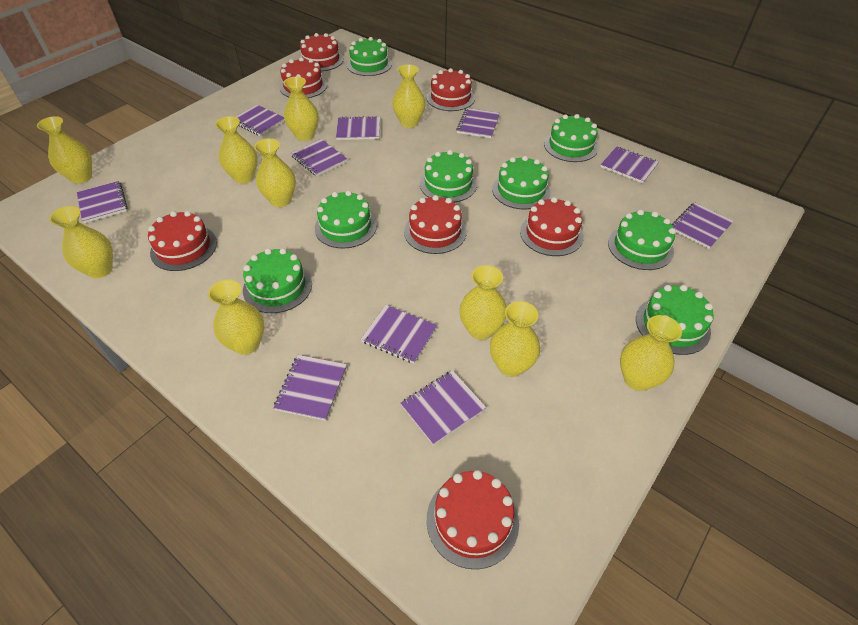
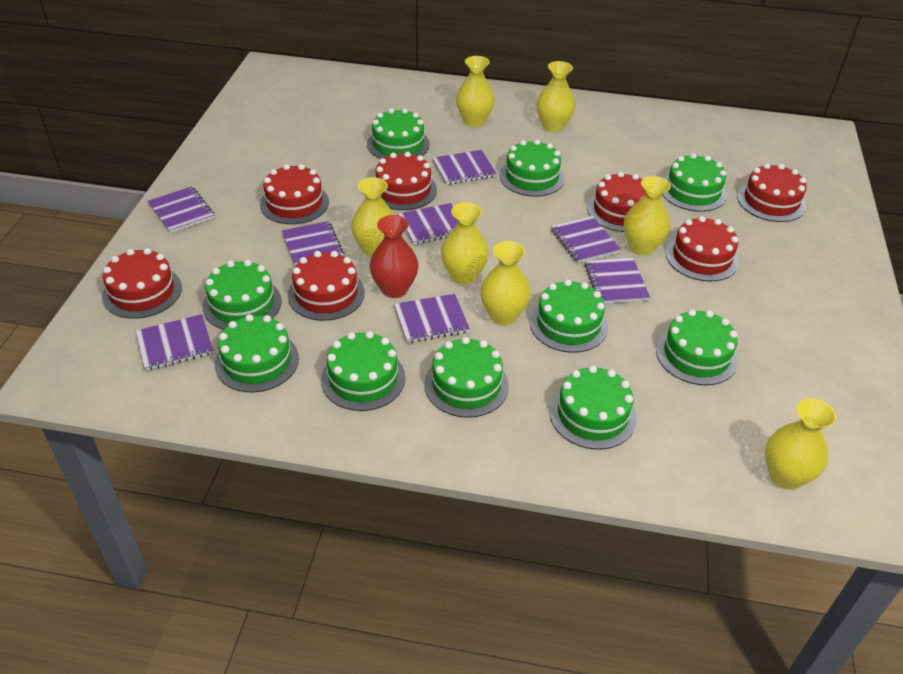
green cake: 8 -> 10
purple notebook: 10 -> 8
red vase: 0 -> 1
yellow vase: 10 -> 7

